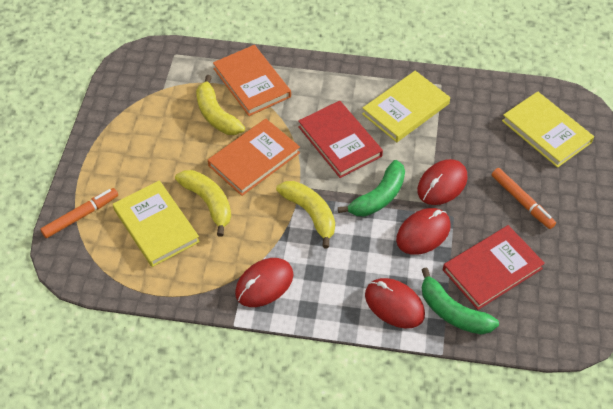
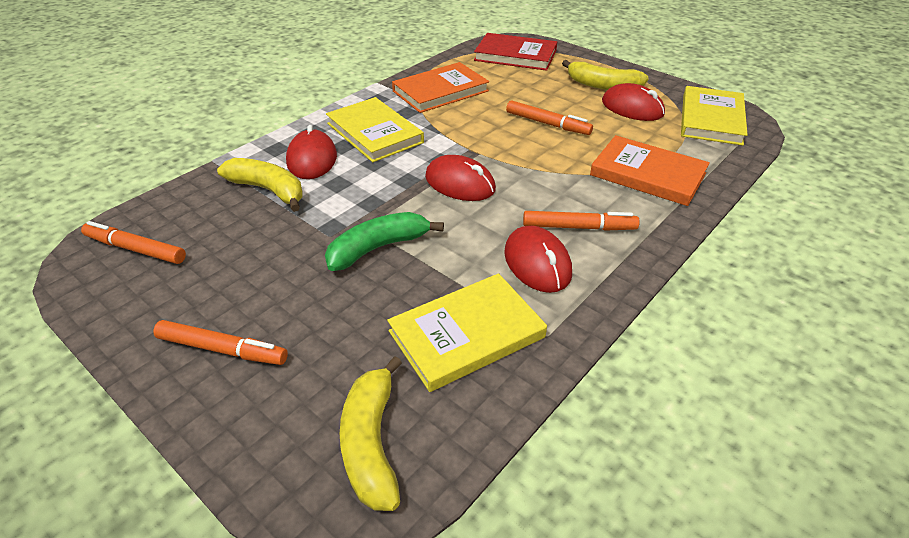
green banana: 2 -> 1
orange marker: 2 -> 4
red book: 2 -> 1

